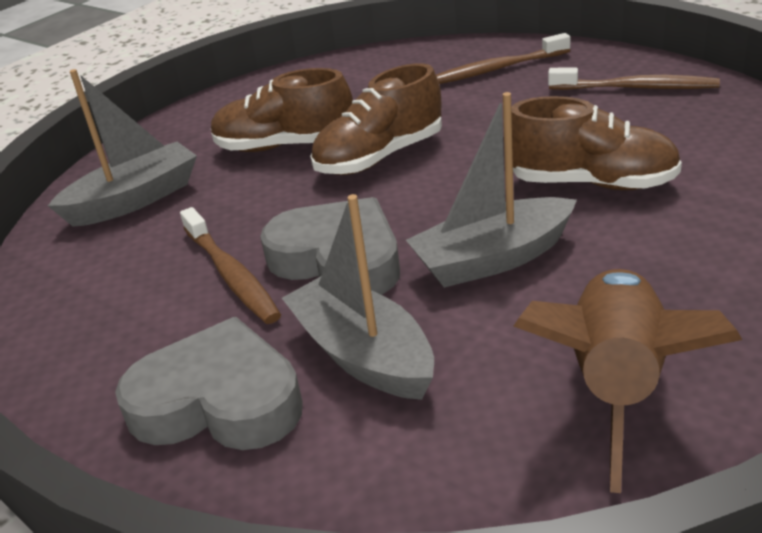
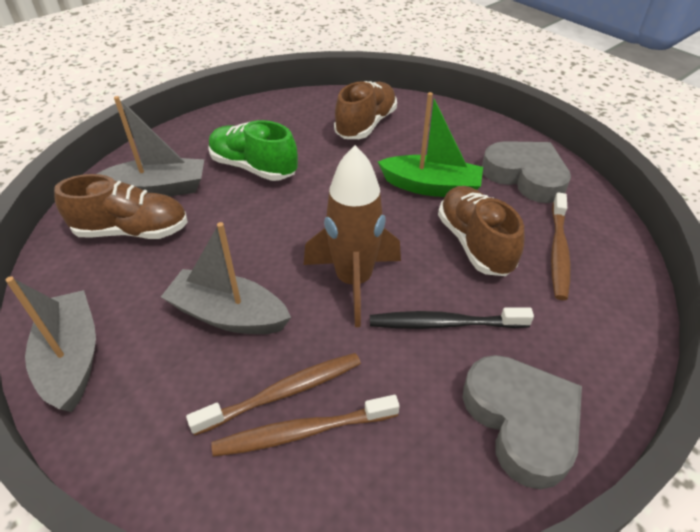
black toothbrush: 0 -> 1
green boat: 0 -> 1
green shoe: 0 -> 1

